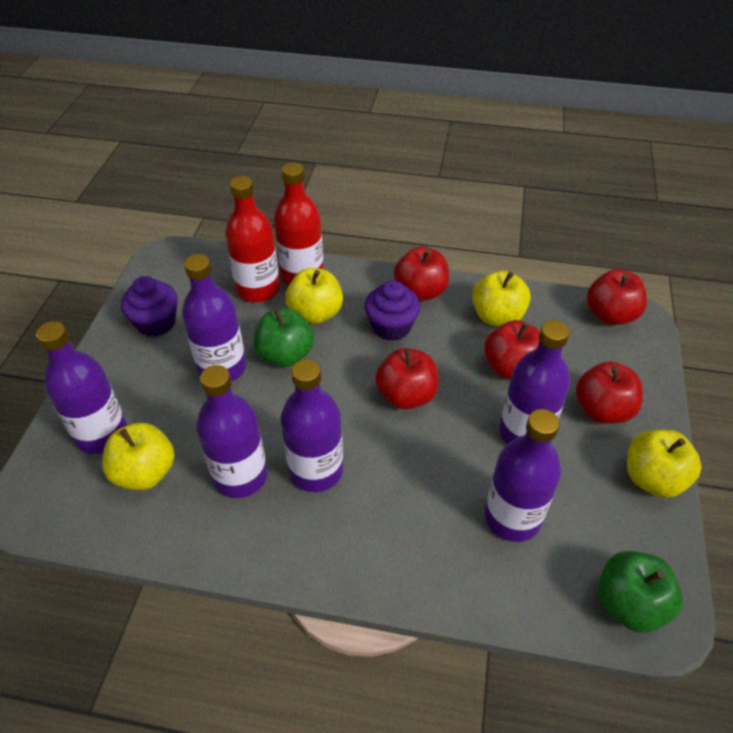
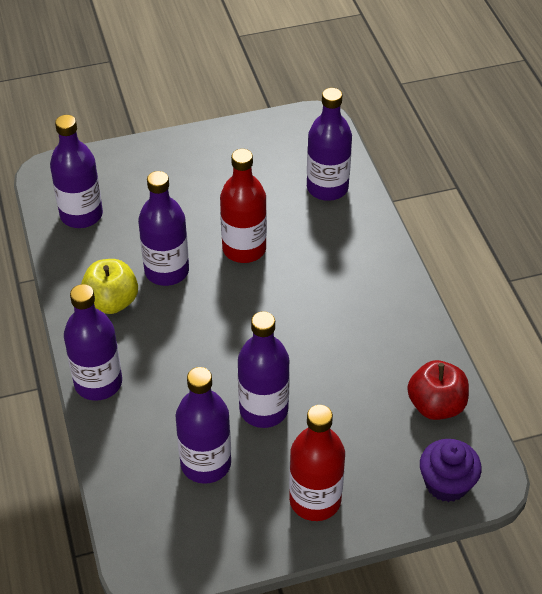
green apple: 2 -> 0
purple cupcake: 2 -> 1
red apple: 5 -> 1
yellow apple: 4 -> 1

